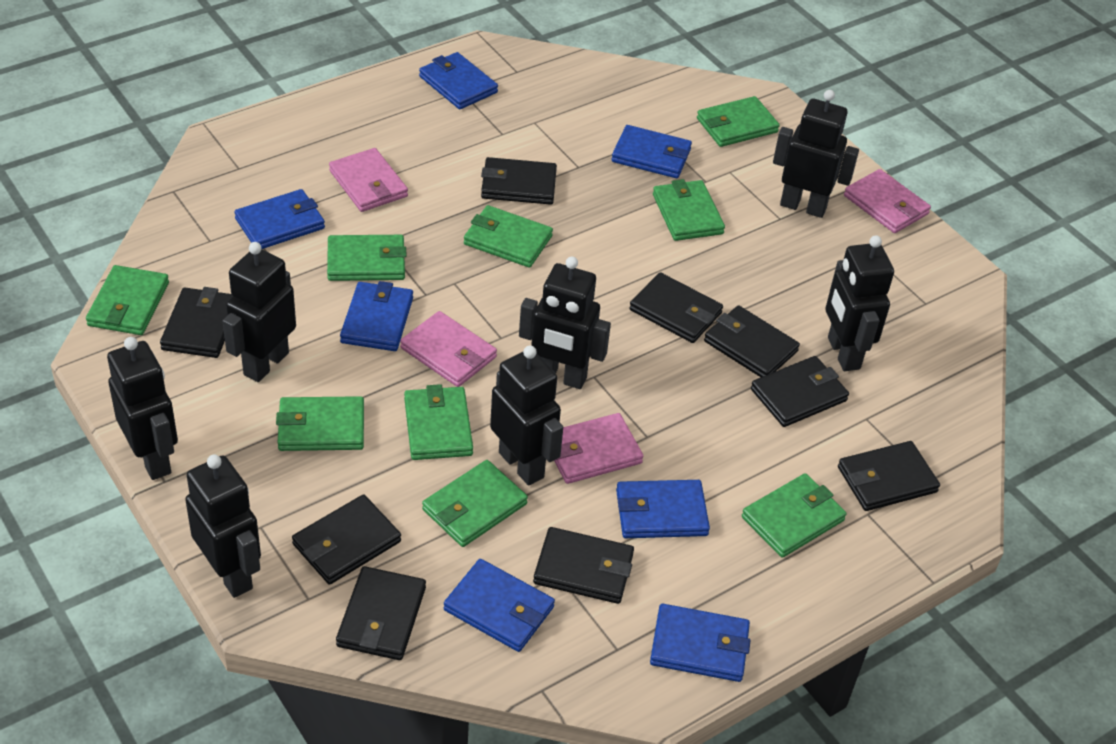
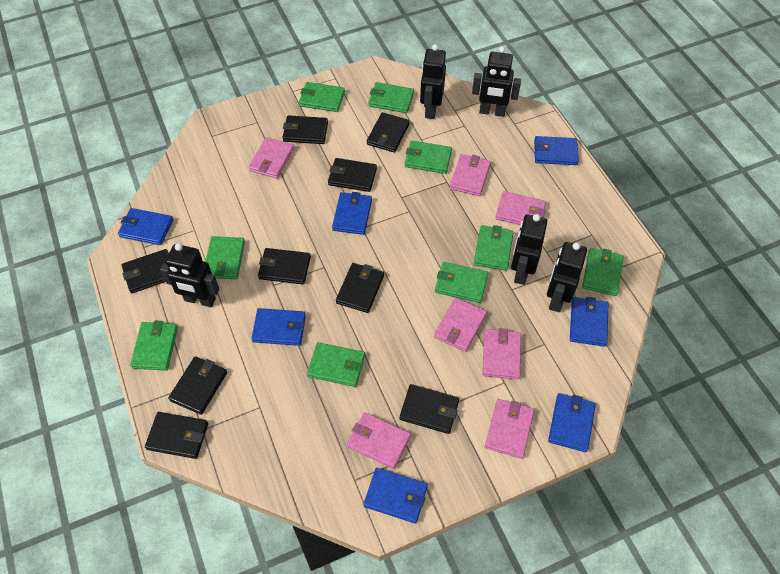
black robot: 7 -> 5
pink wallet: 4 -> 7

